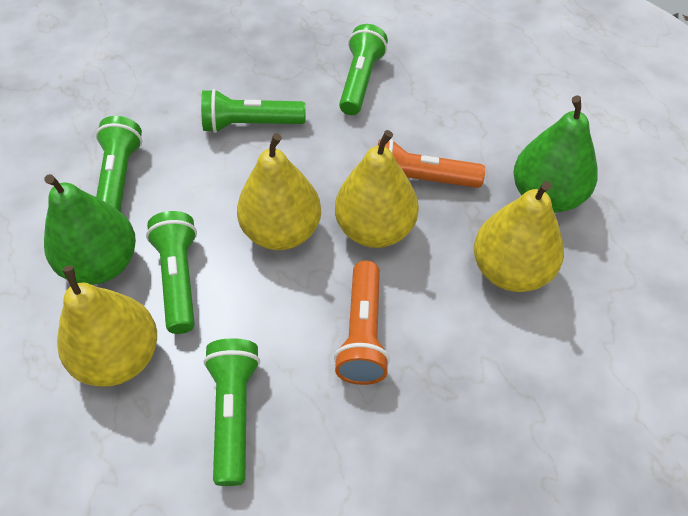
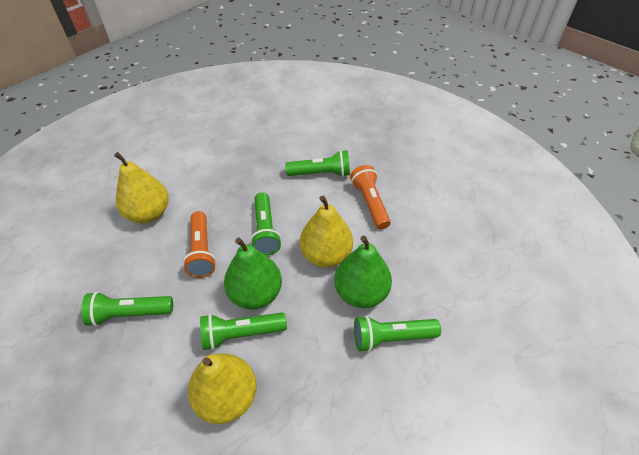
yellow pear: 4 -> 3

